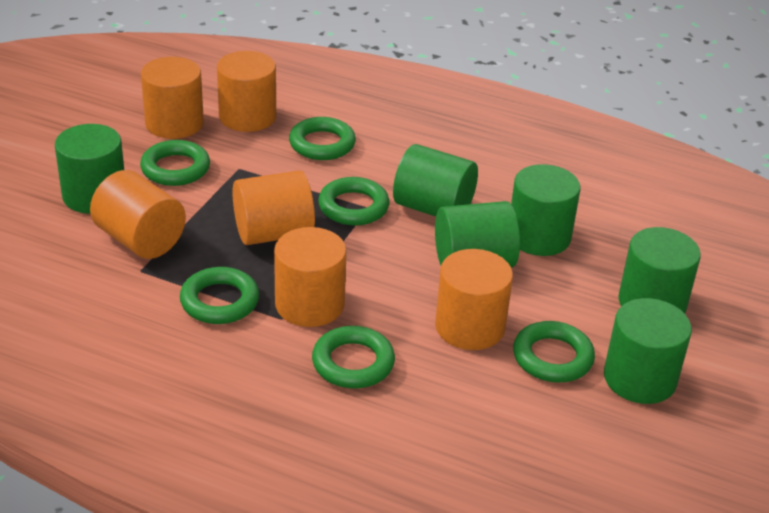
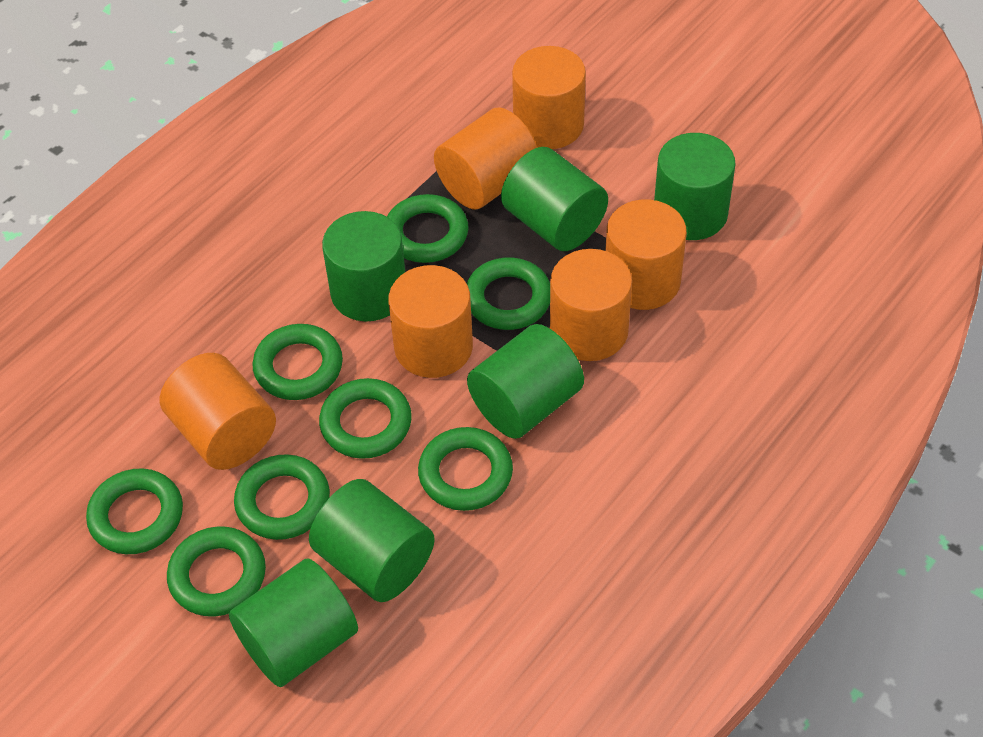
green ring: 6 -> 8

